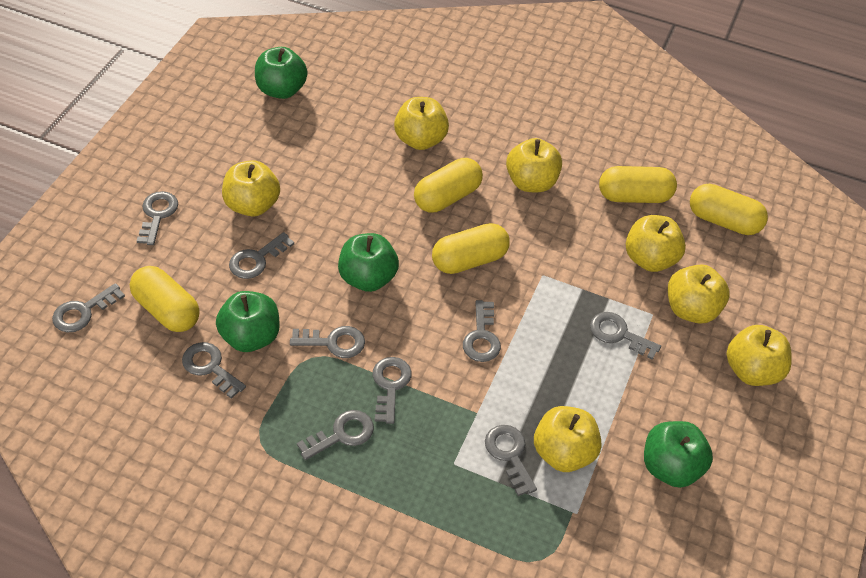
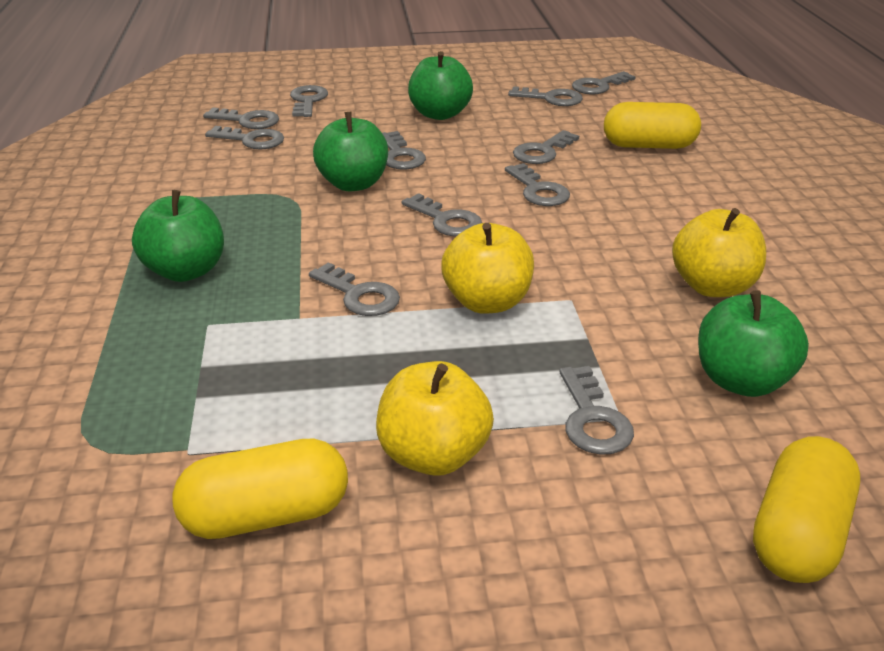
grey key: 10 -> 11
yellow apple: 7 -> 3
yellow capsule: 5 -> 3

